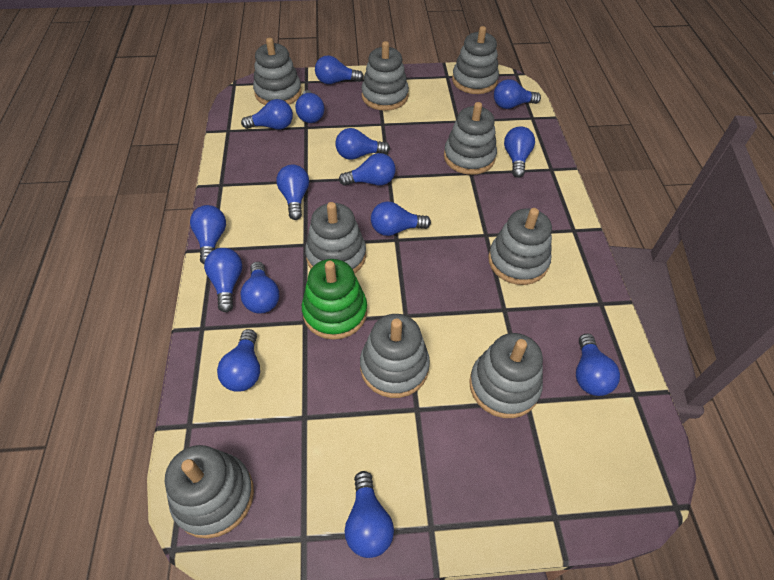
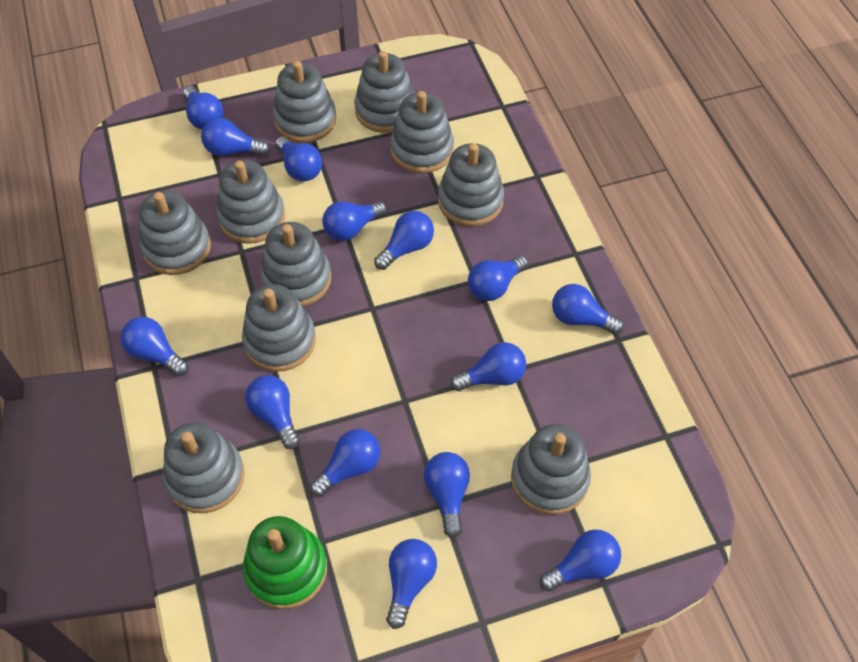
blue light bulb: 15 -> 14
grey stacking toy: 9 -> 10

